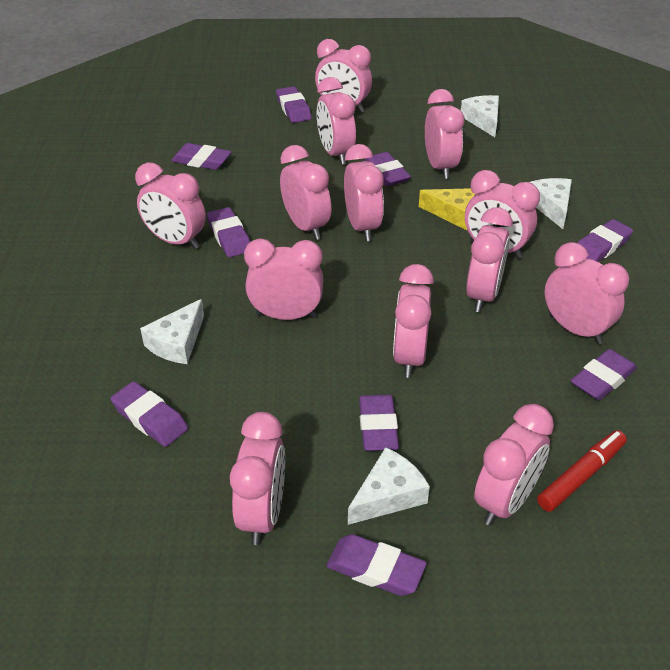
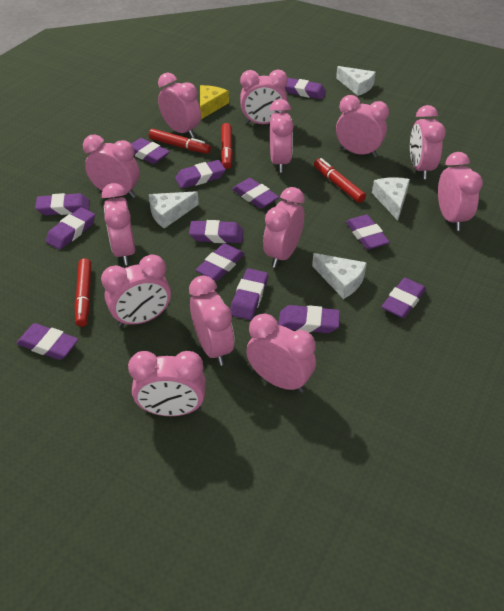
purple eraser: 9 -> 13
red marker: 1 -> 4

